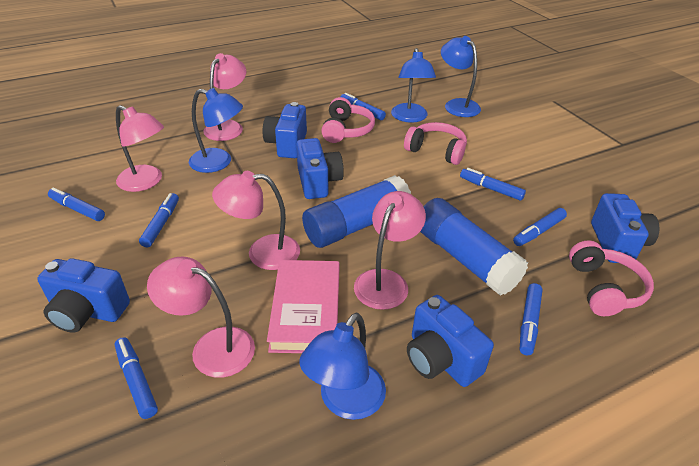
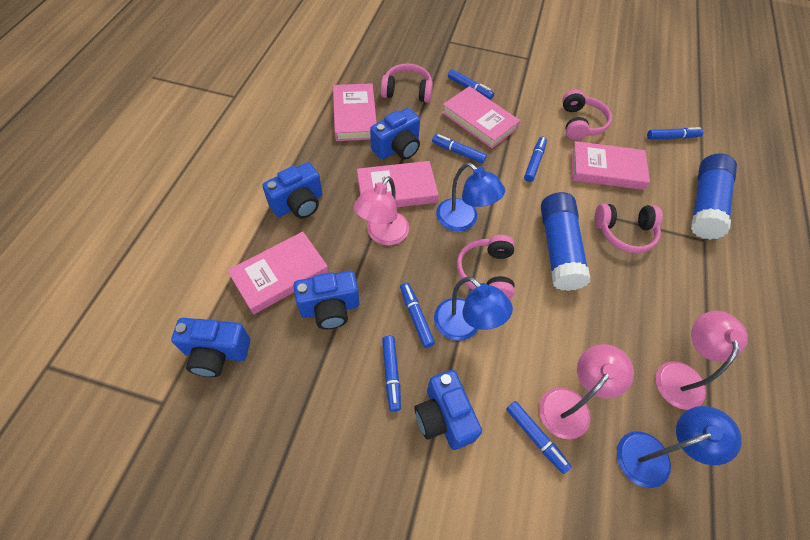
blue lamp: 4 -> 3
pink book: 1 -> 5
pink headphones: 3 -> 4
pink lamp: 5 -> 3

